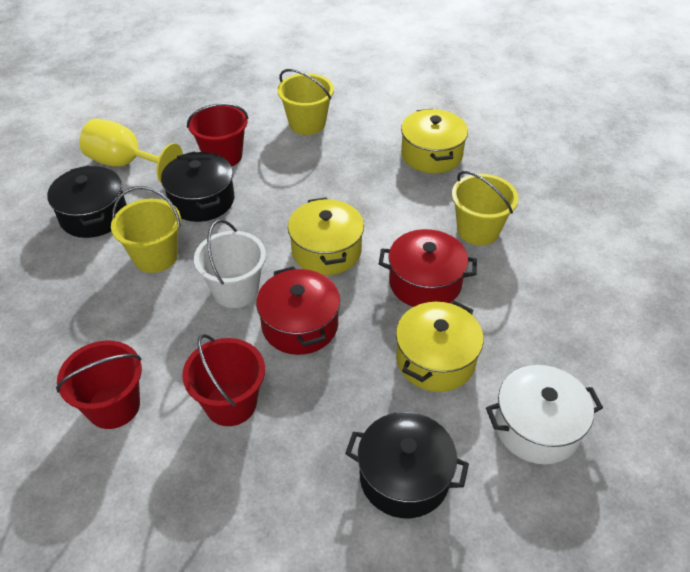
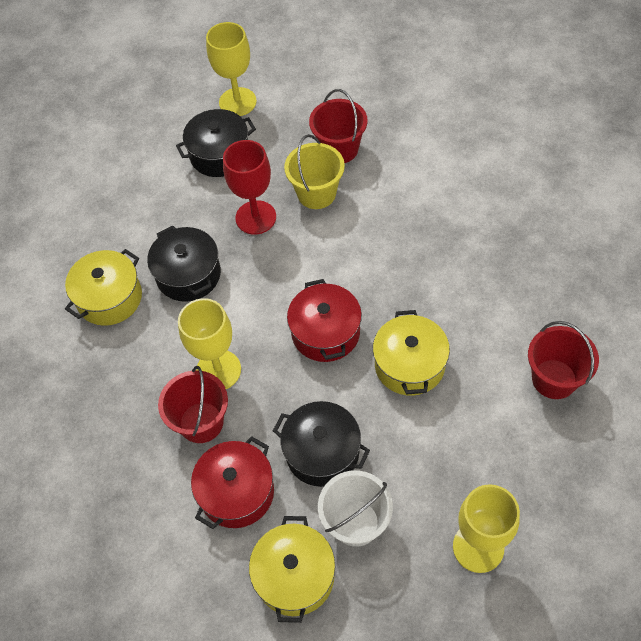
red goblet: 0 -> 1
white pot: 1 -> 0
yellow bucket: 3 -> 1
yellow goblet: 1 -> 3

